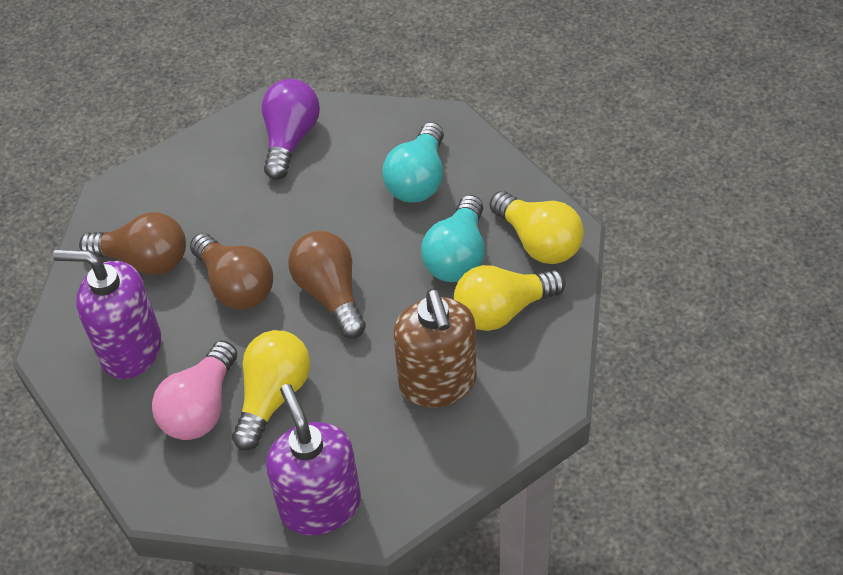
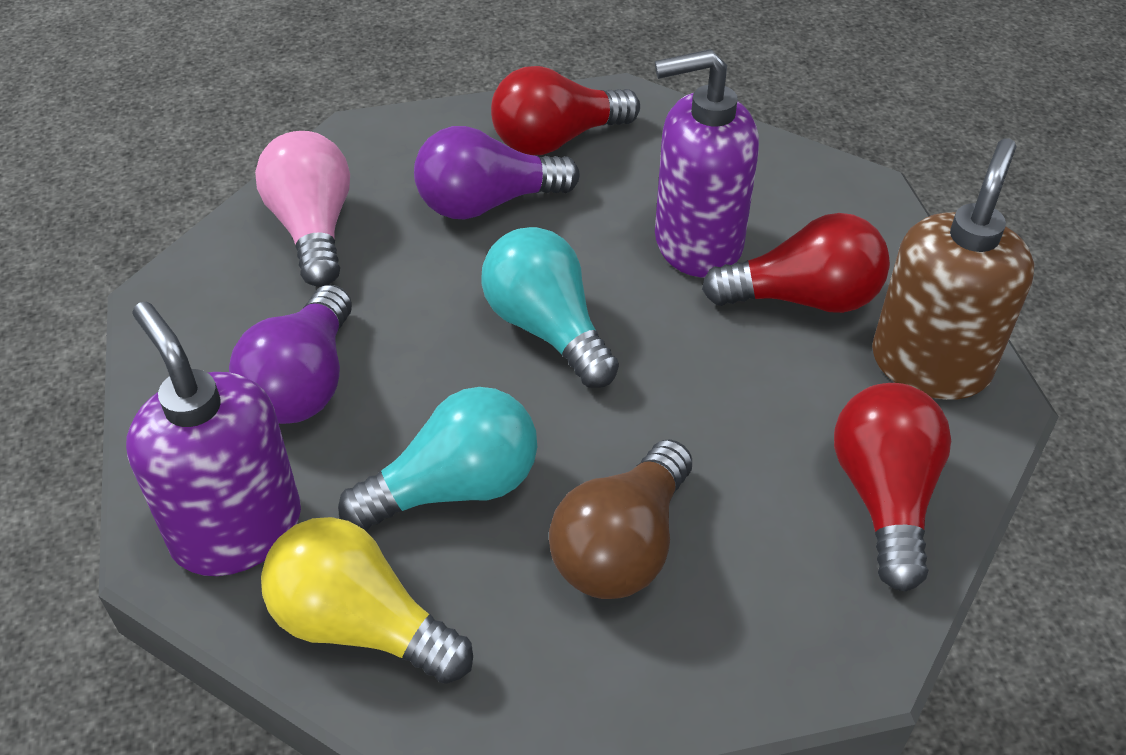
brown light bulb: 3 -> 1
purple light bulb: 1 -> 2
red light bulb: 0 -> 3
yellow light bulb: 3 -> 1

